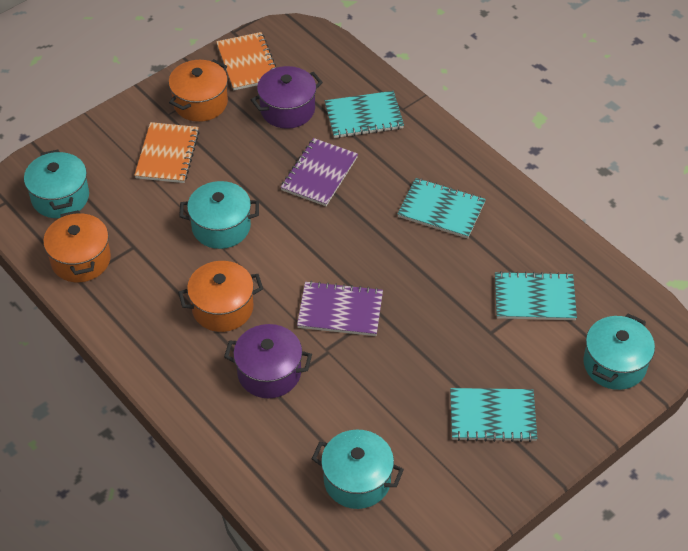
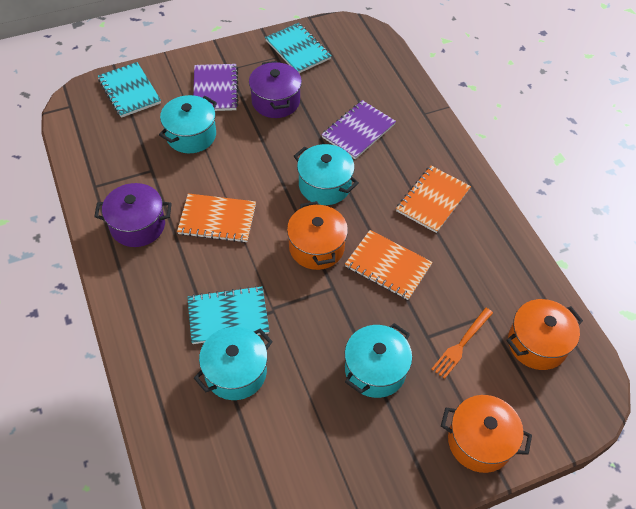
orange fork: 0 -> 1
orange notebook: 2 -> 3
turquoise notebook: 4 -> 3

